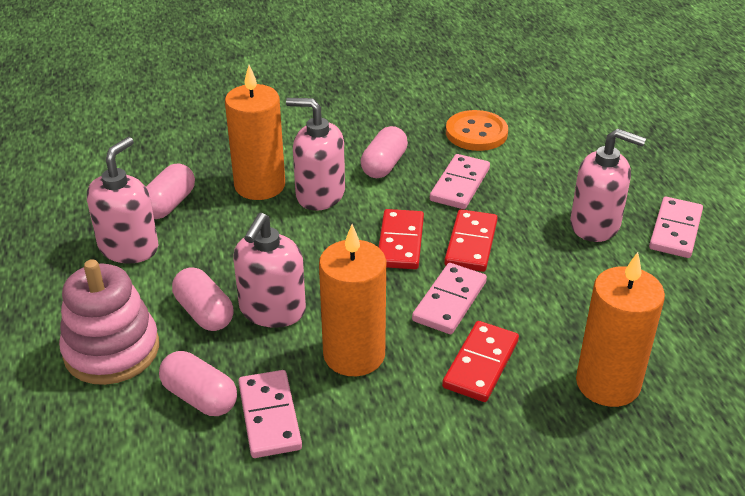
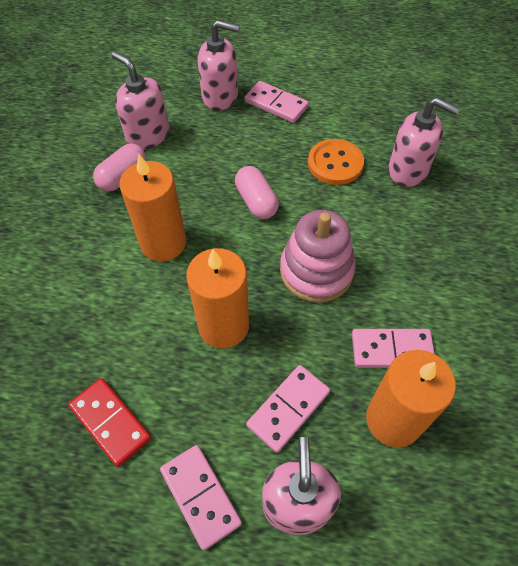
pink capsule: 4 -> 2
red domino: 3 -> 1

